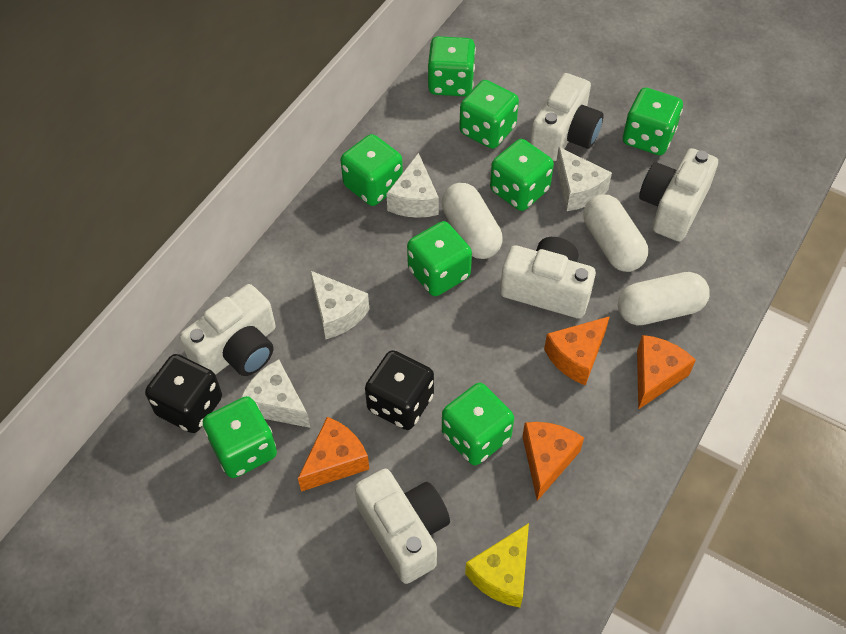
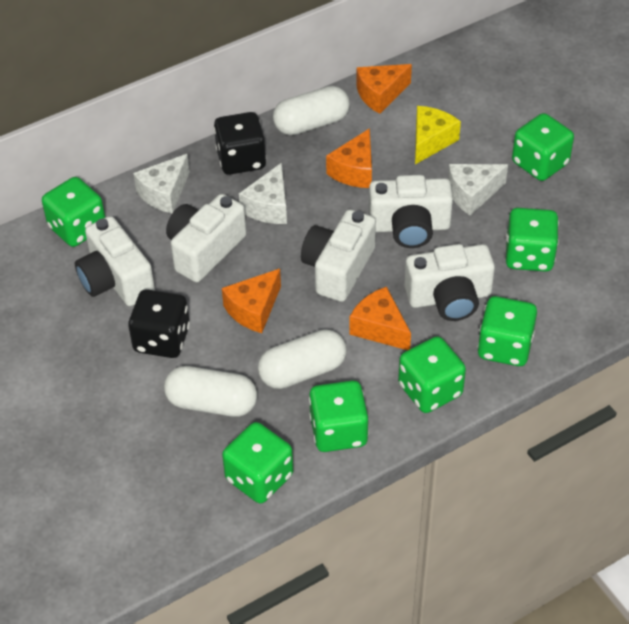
green dice: 8 -> 7
white cheese: 4 -> 3

